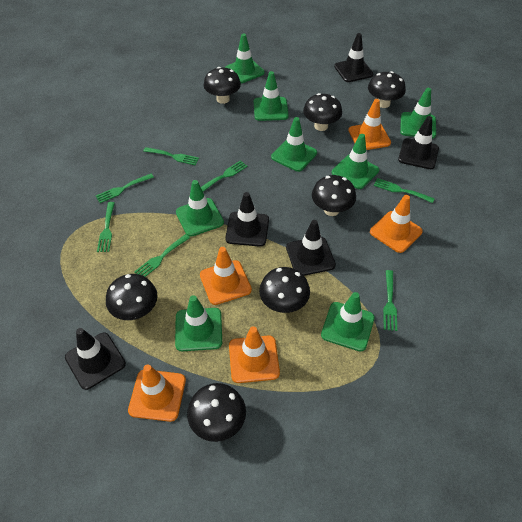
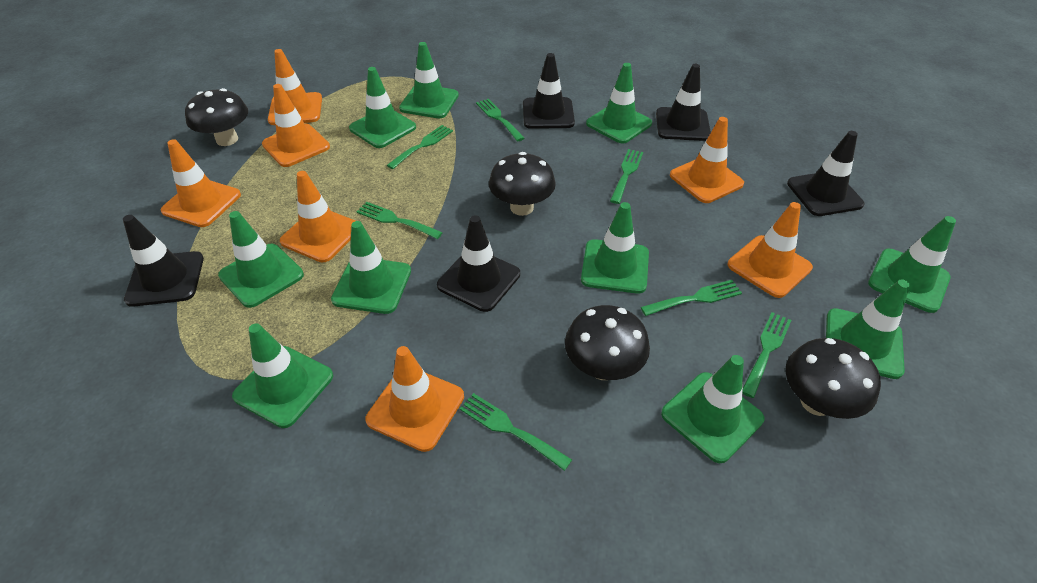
black mushroom: 7 -> 4
green traffic cone: 8 -> 10
orange traffic cone: 5 -> 7

